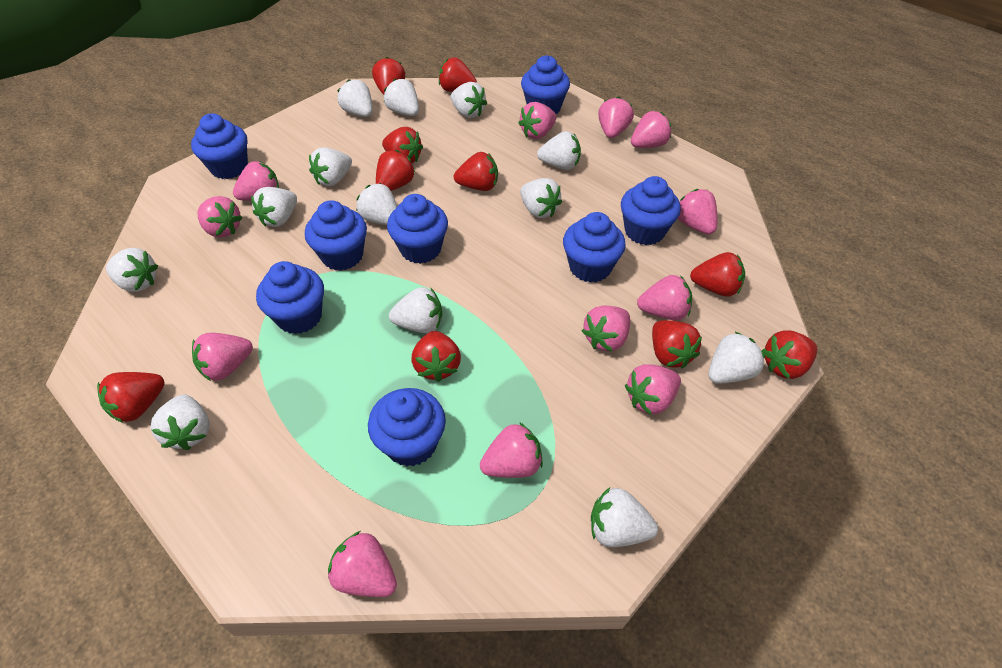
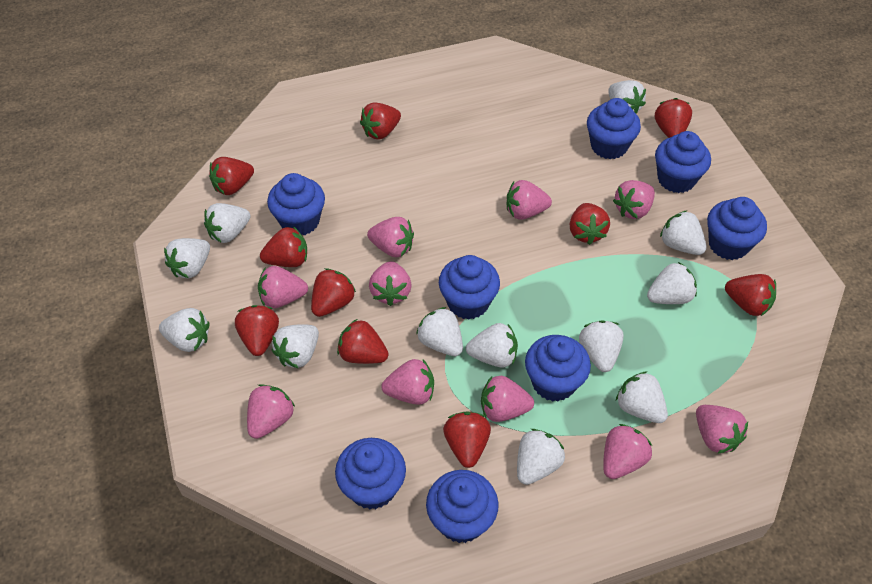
pink strawberry: 12 -> 10
white strawberry: 13 -> 12

